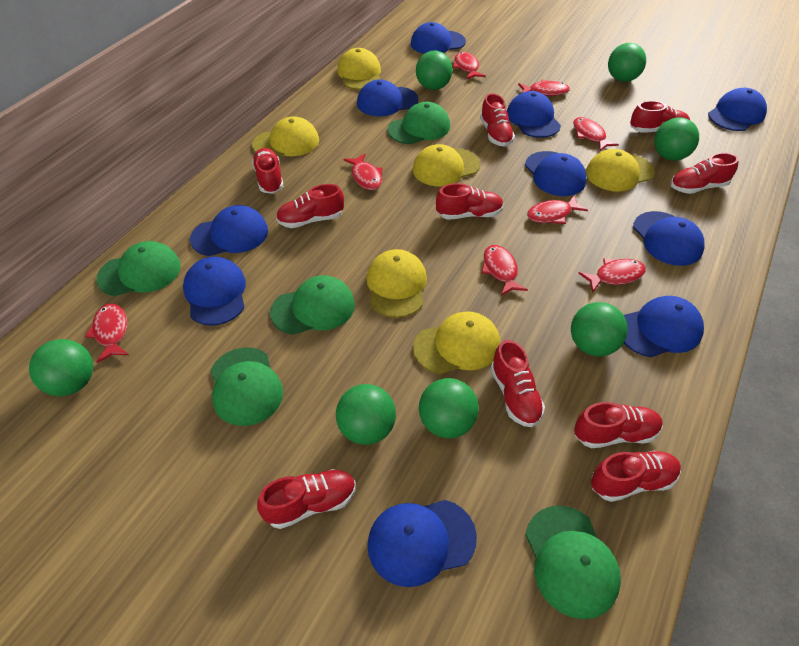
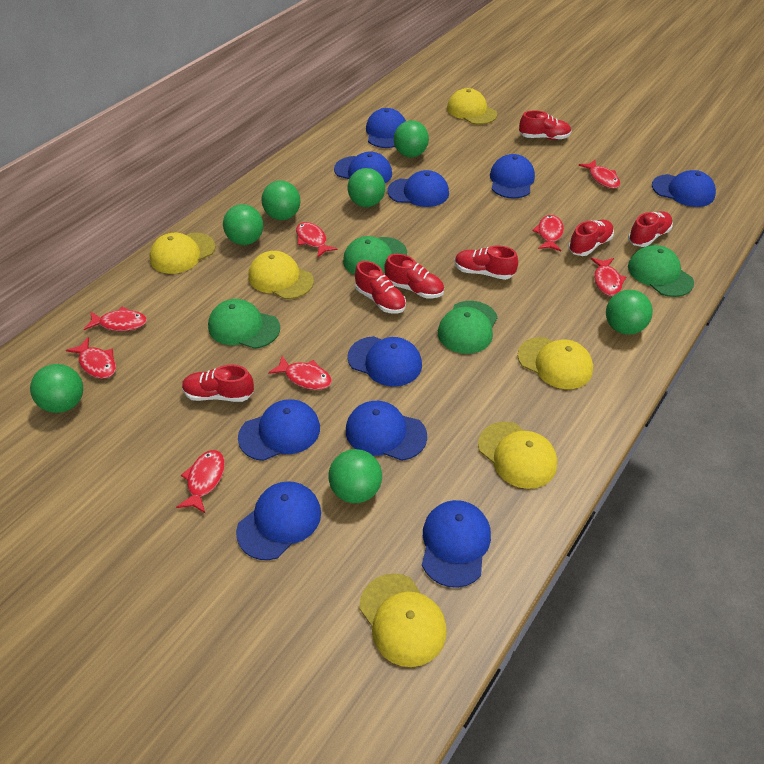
green cap: 5 -> 4
red shoe: 10 -> 7

